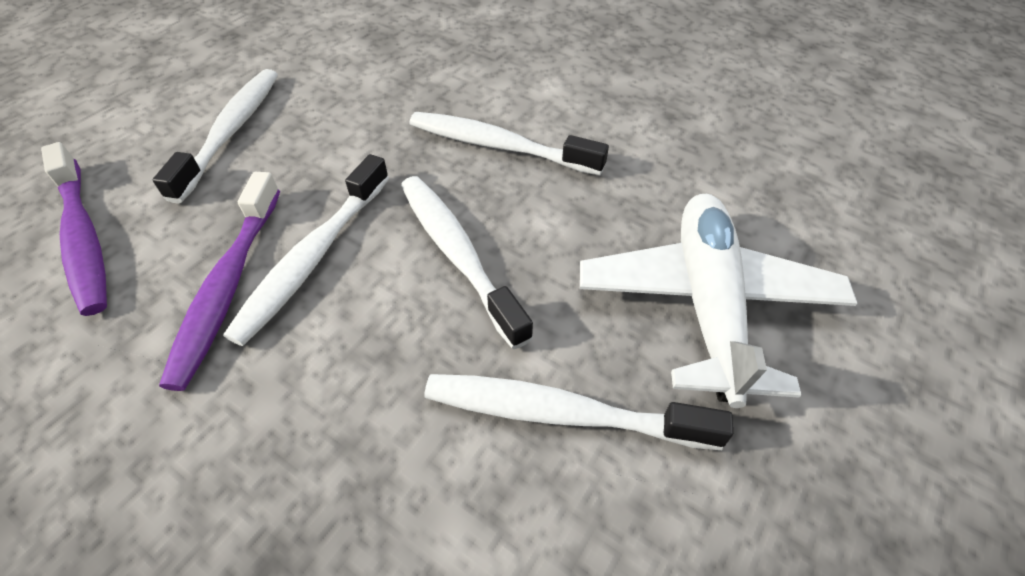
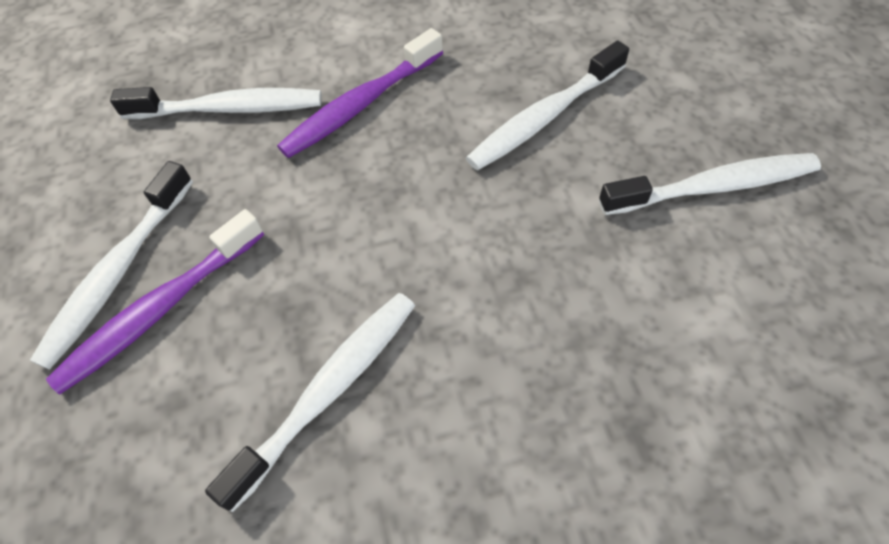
white plane: 1 -> 0

